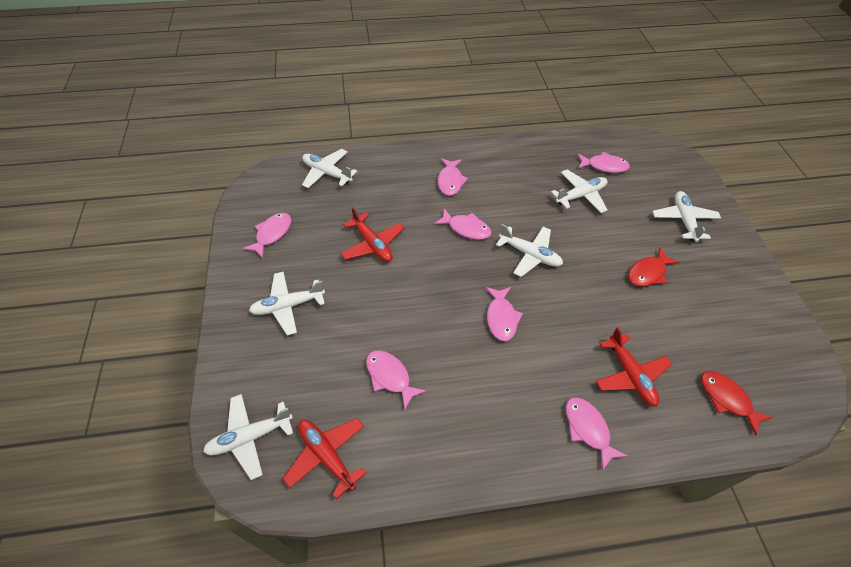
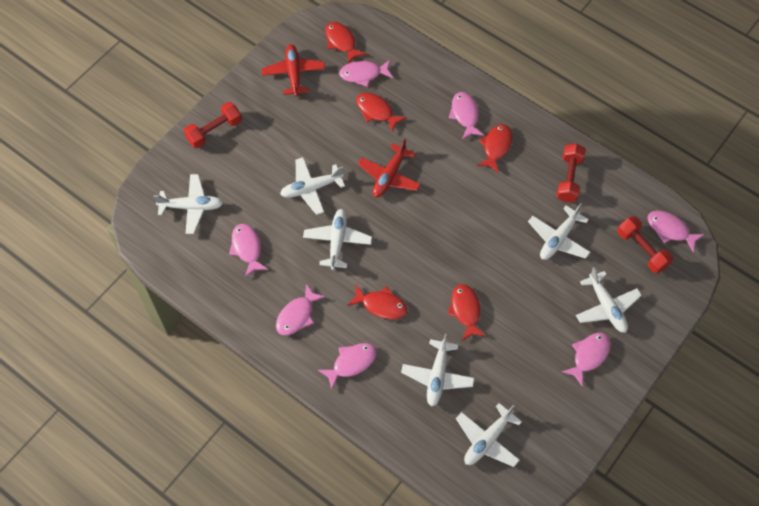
red dumbbell: 0 -> 3
red fish: 2 -> 5
red plane: 3 -> 2
white plane: 6 -> 7

